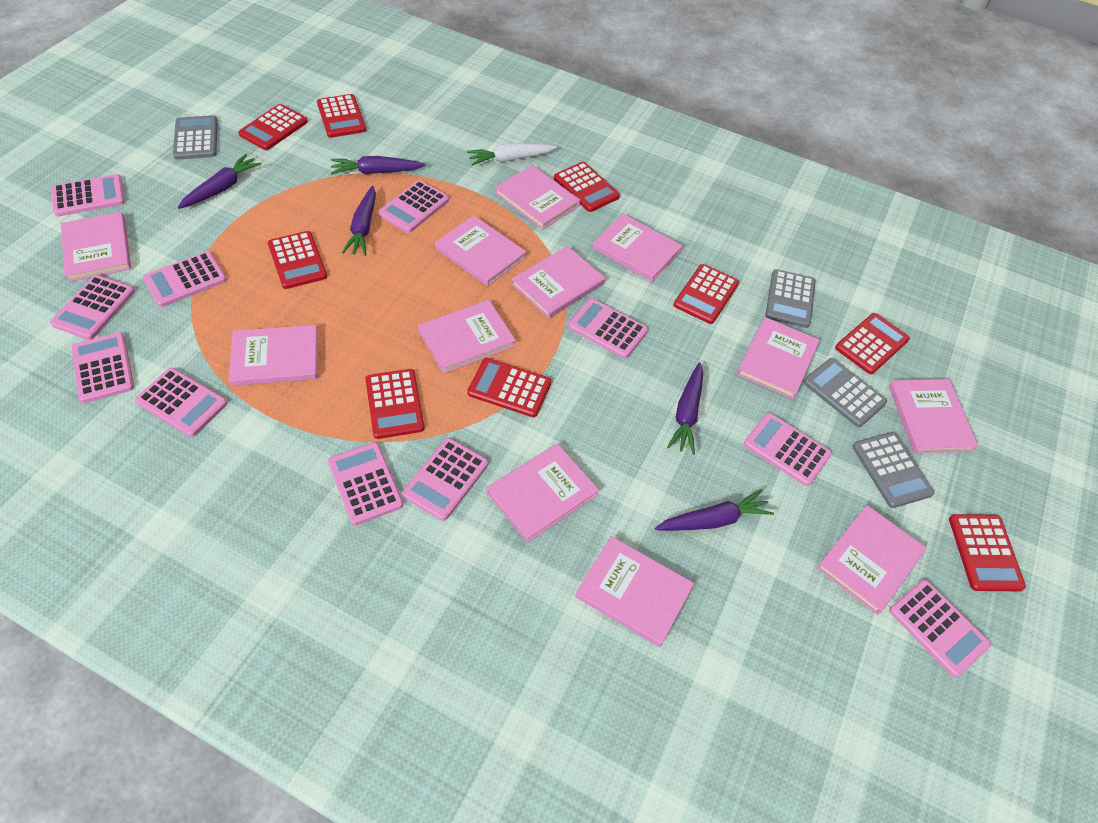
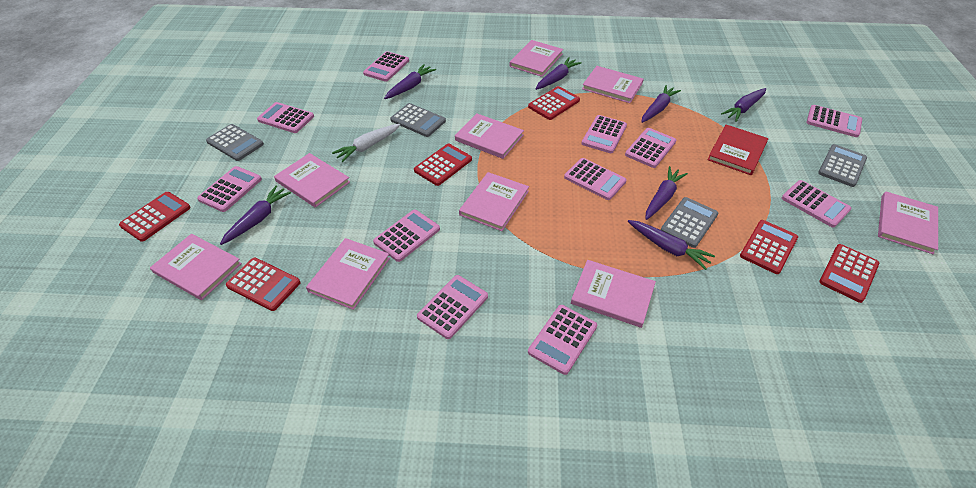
pink book: 12 -> 9
purple carrot: 5 -> 7
red book: 0 -> 1
red calculator: 9 -> 6

